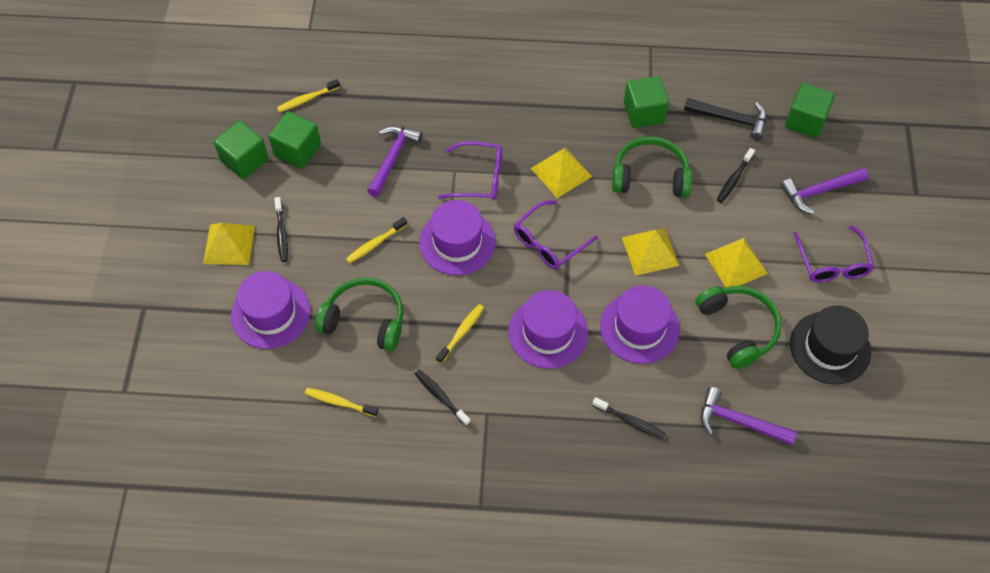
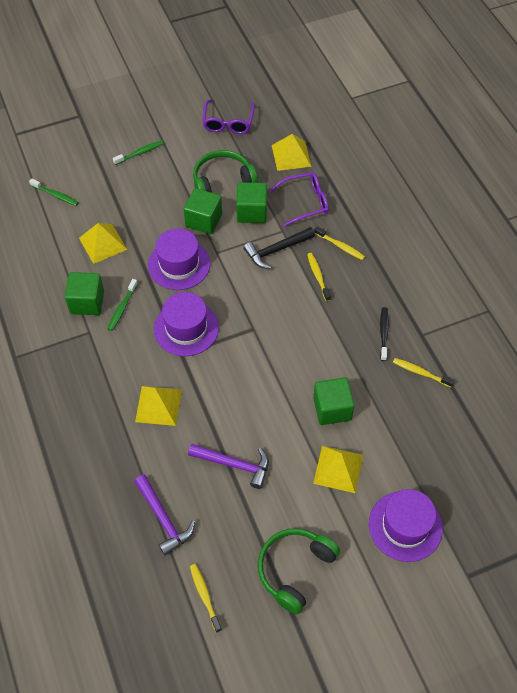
black hat: 1 -> 0
black toothbrush: 4 -> 1
green headphones: 3 -> 2
green toothbrush: 0 -> 3
purple glasses: 3 -> 2
purple hammer: 3 -> 2
purple hat: 4 -> 3

